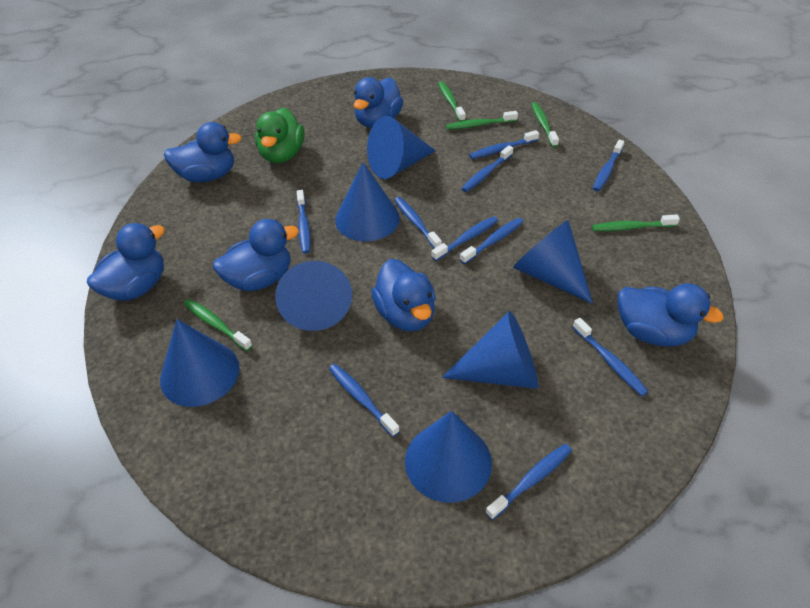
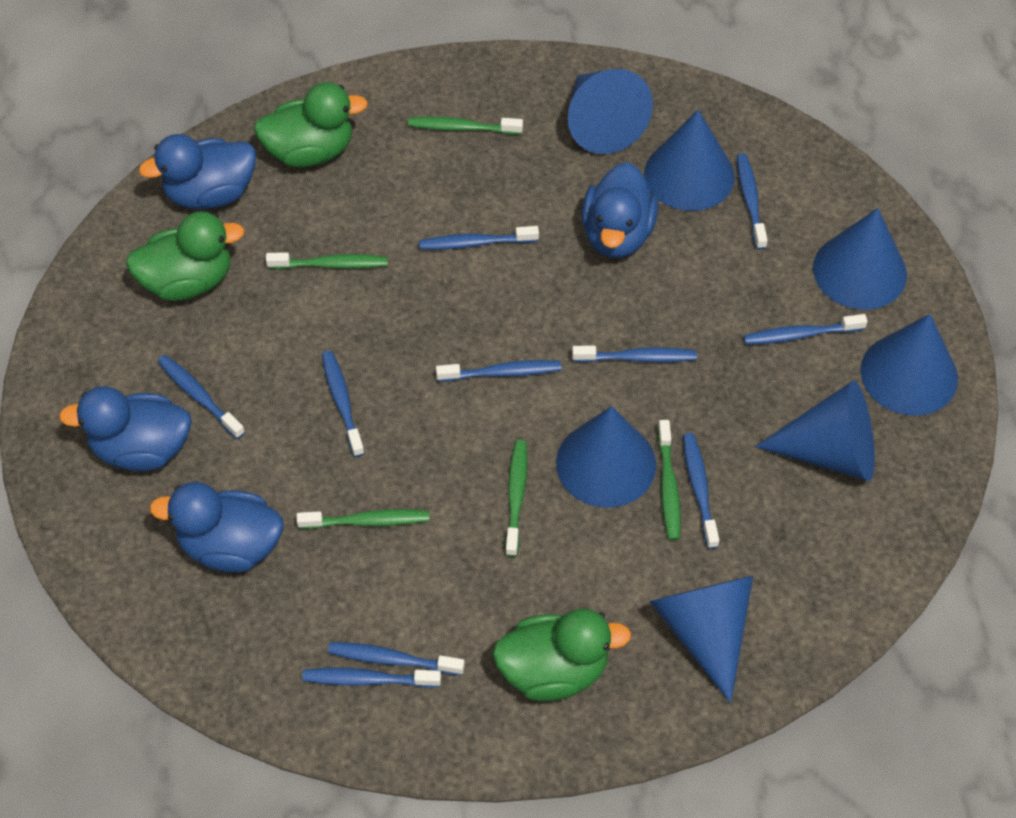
blue duck: 6 -> 4
green duck: 1 -> 3

